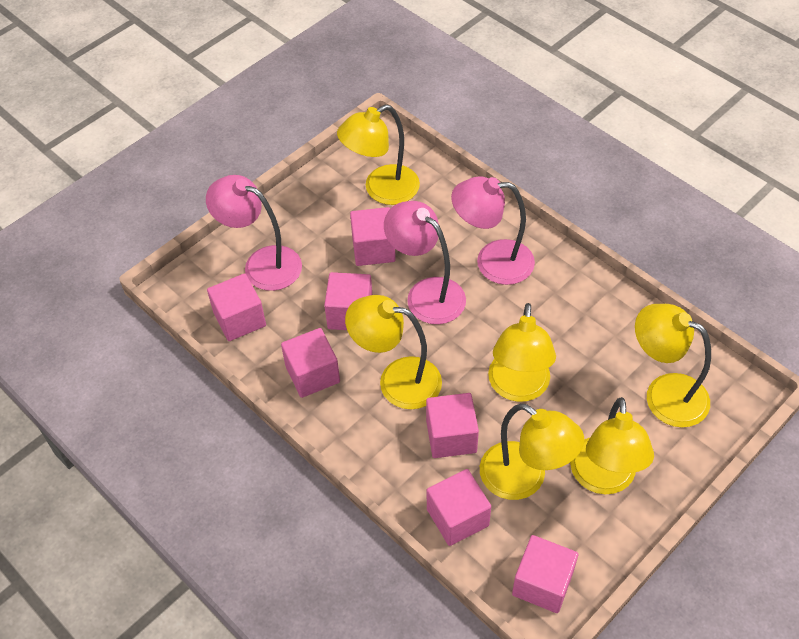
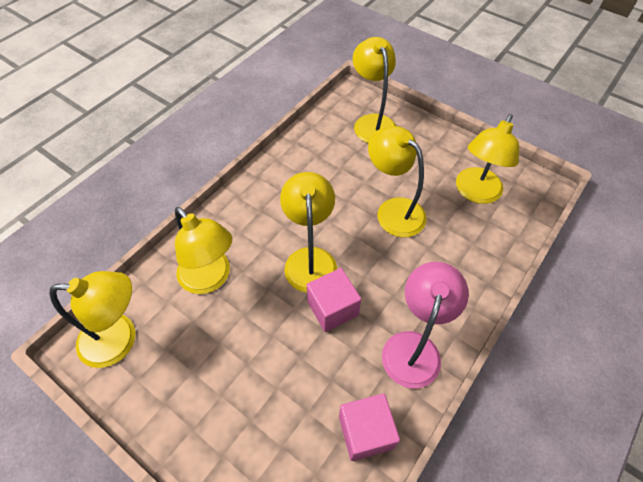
pink cube: 7 -> 2
pink lamp: 3 -> 1

